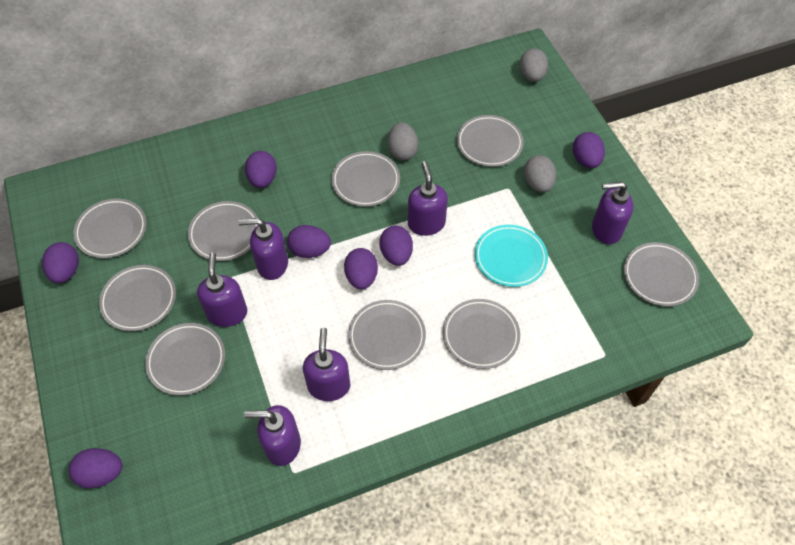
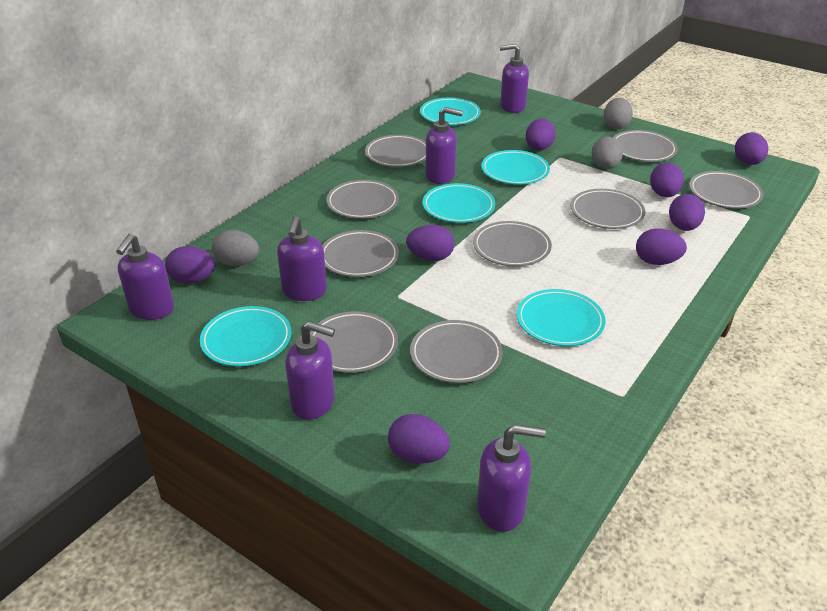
purple egg: 7 -> 8
turquoise plate: 1 -> 5

